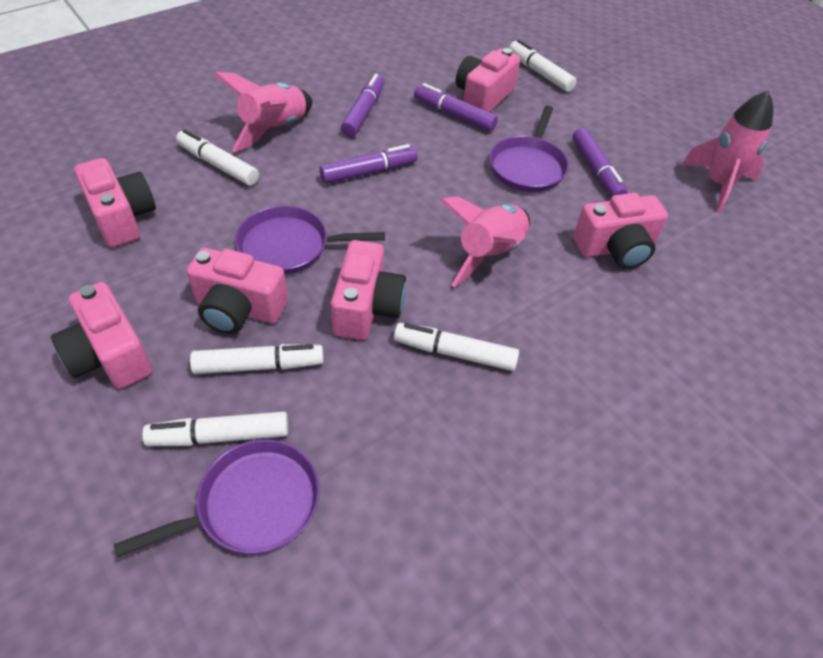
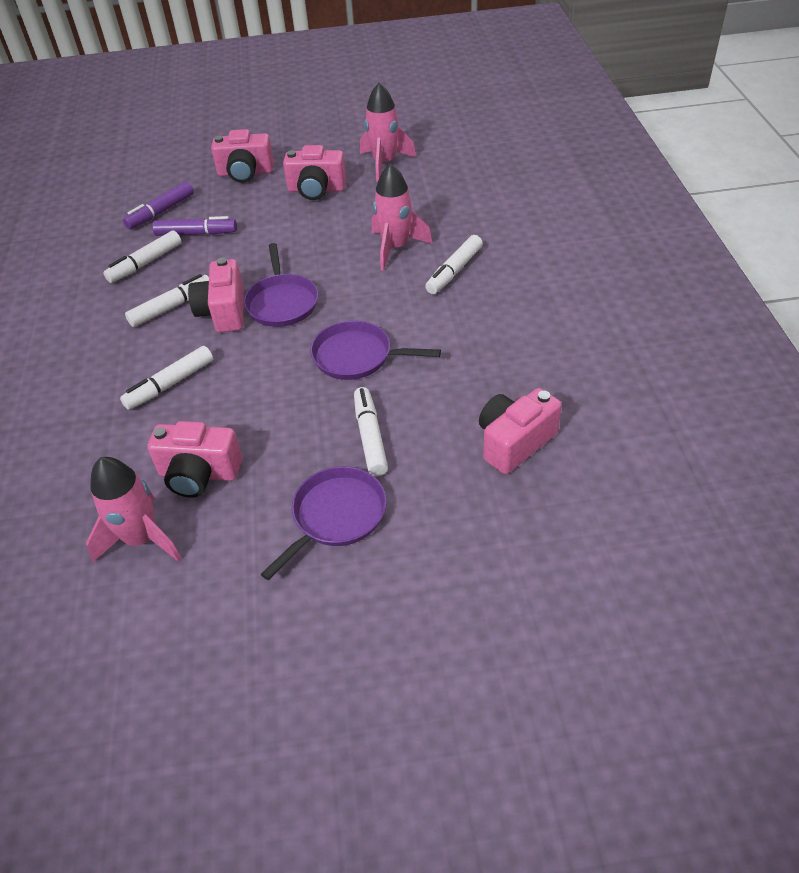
pink camera: 6 -> 5
purple marker: 4 -> 2

